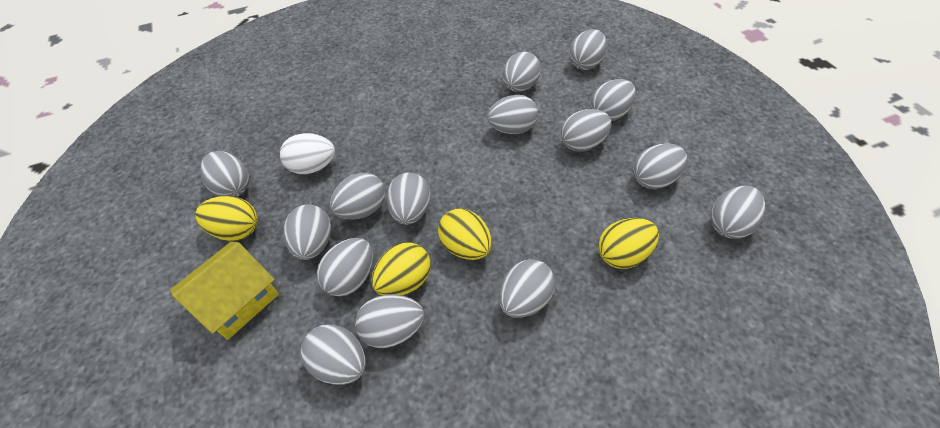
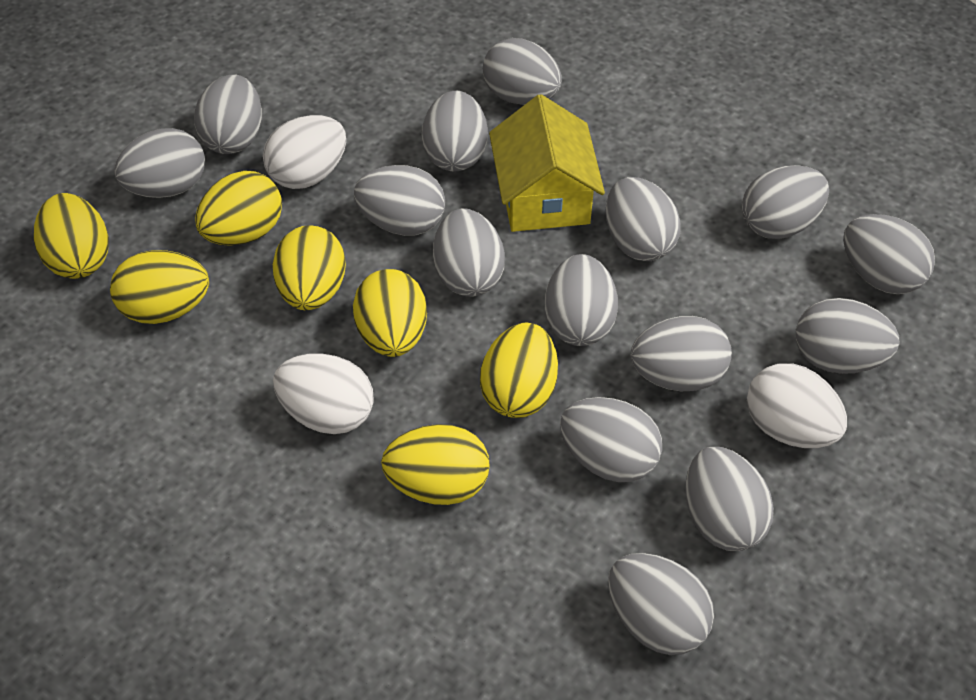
white egg: 1 -> 3
yellow egg: 4 -> 7

